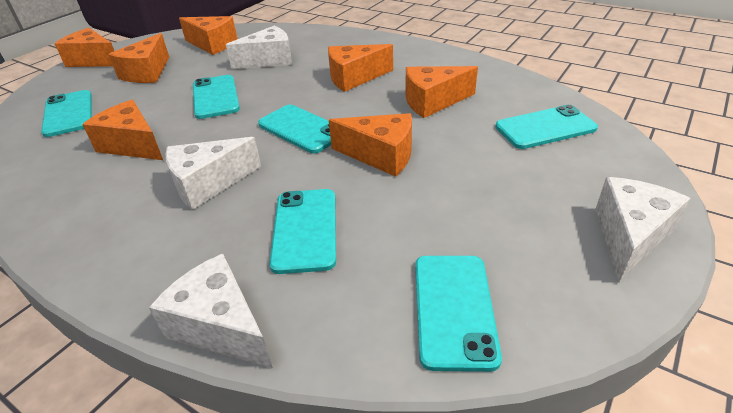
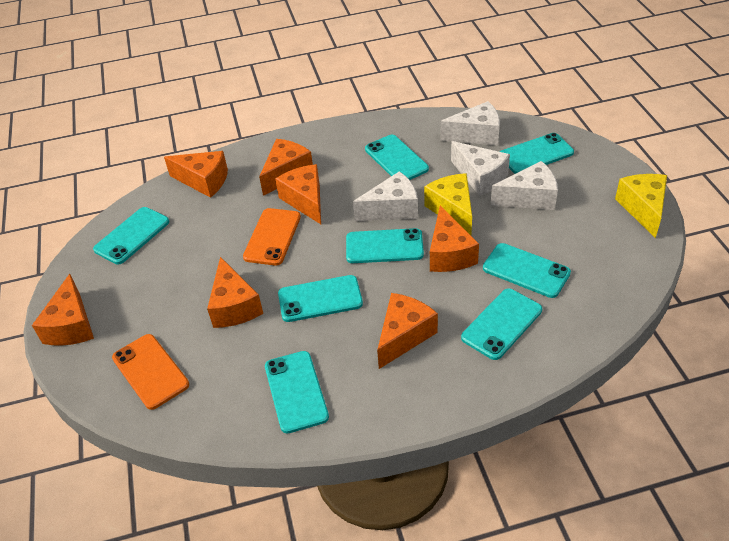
orange phone: 0 -> 2
turquoise phone: 6 -> 8
yellow cheese: 0 -> 2

